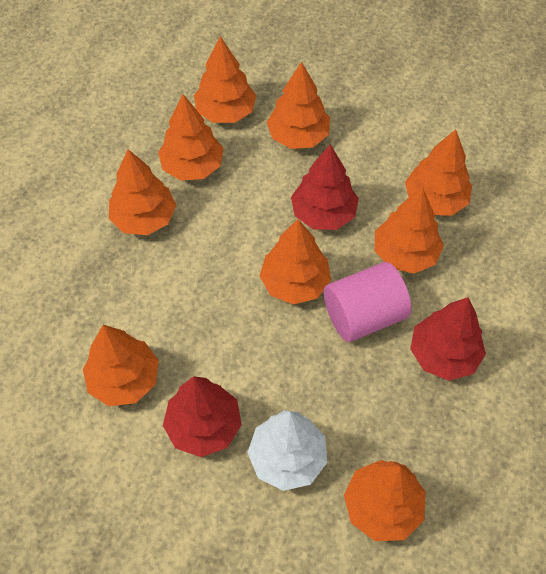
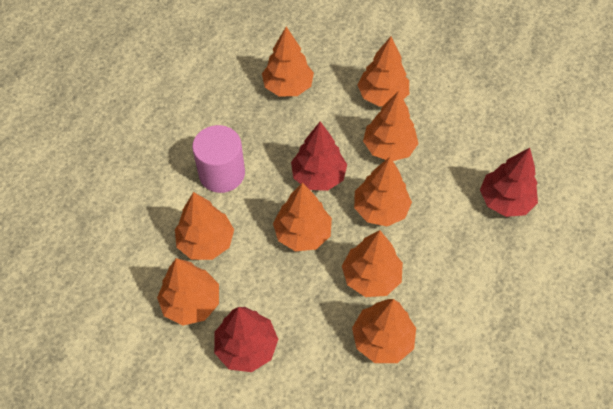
white tree: 1 -> 0

